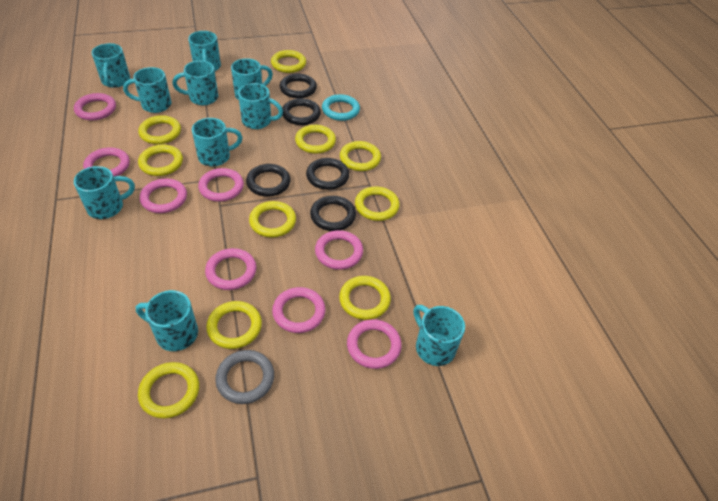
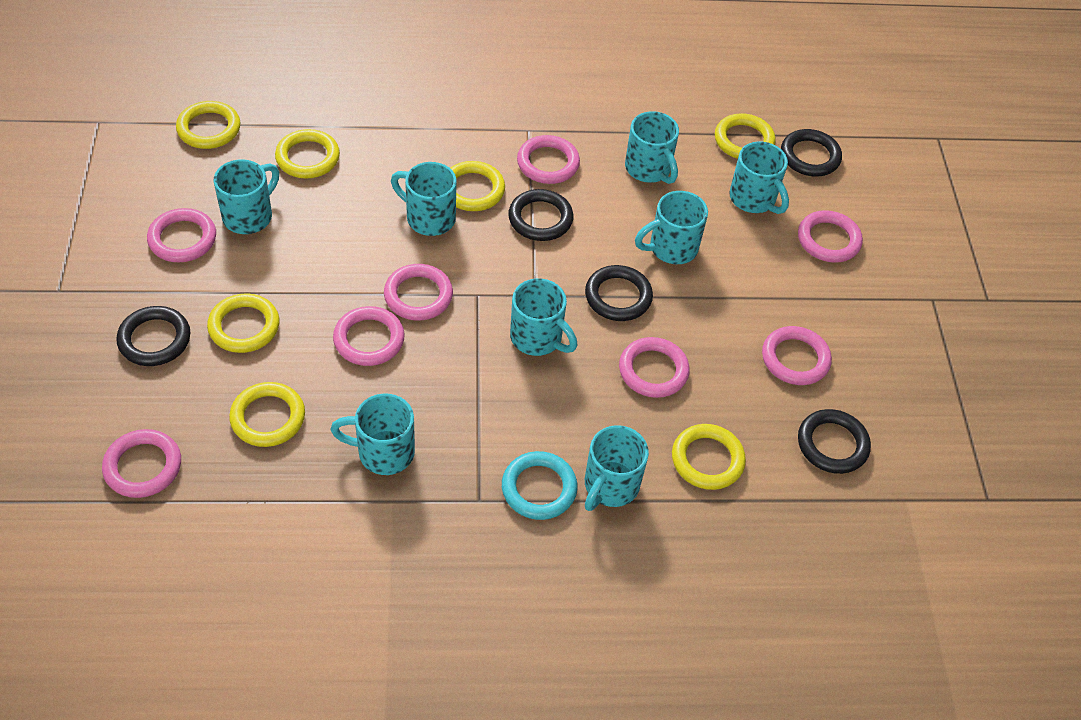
grey ring: 1 -> 0
turquoise mug: 10 -> 8
yellow ring: 10 -> 7

